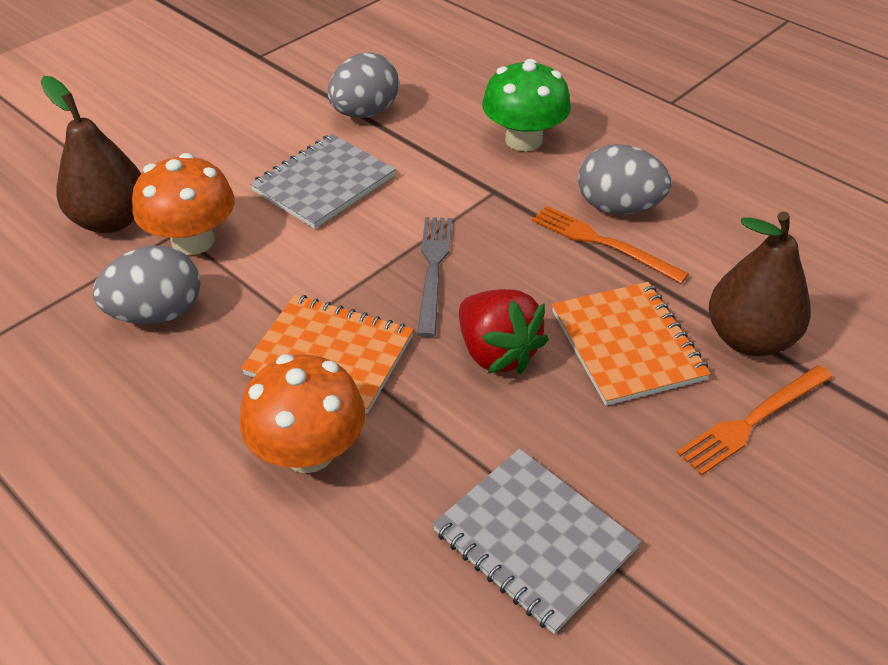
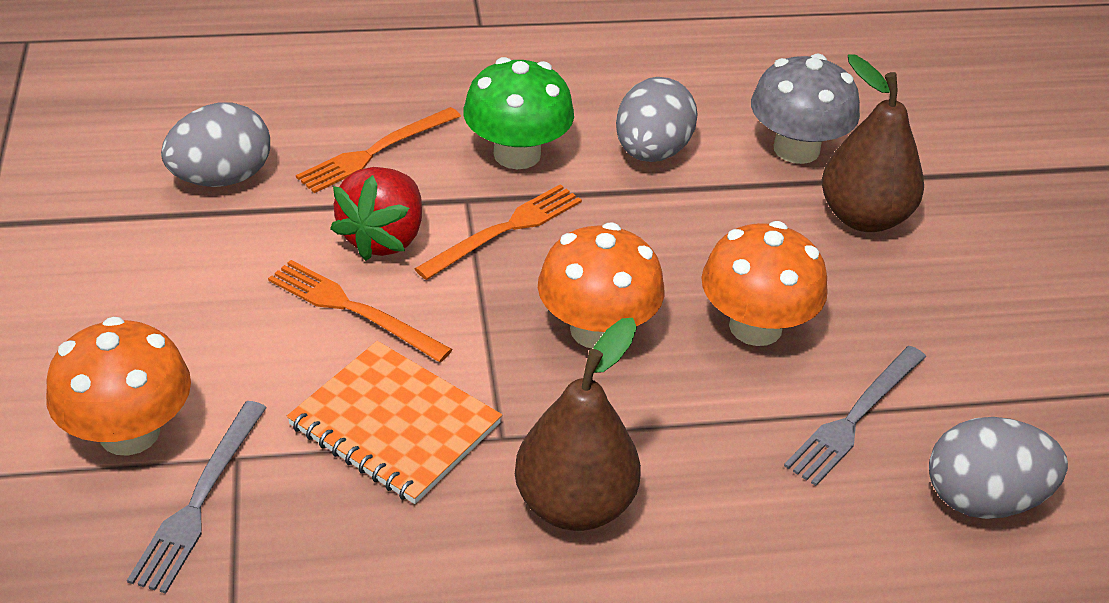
grey fork: 1 -> 2
grey mushroom: 0 -> 1
grey notebook: 2 -> 0
orange fork: 2 -> 3
orange mushroom: 2 -> 3
orange notebook: 2 -> 1

